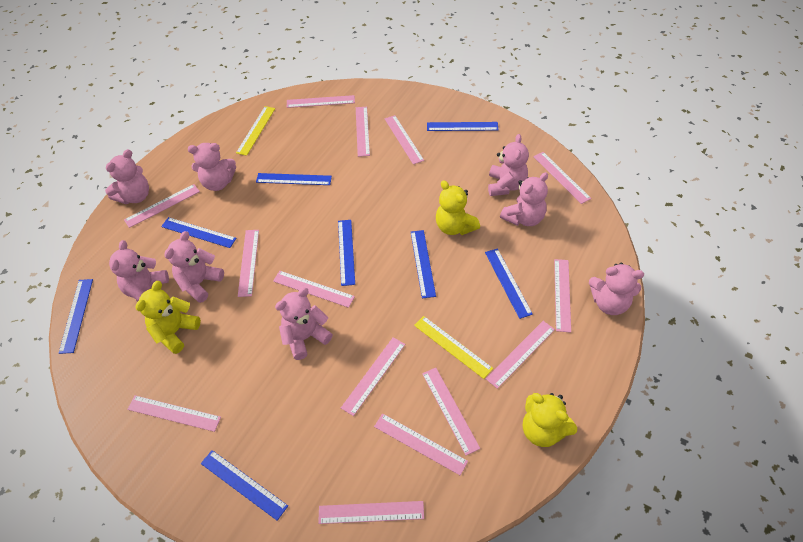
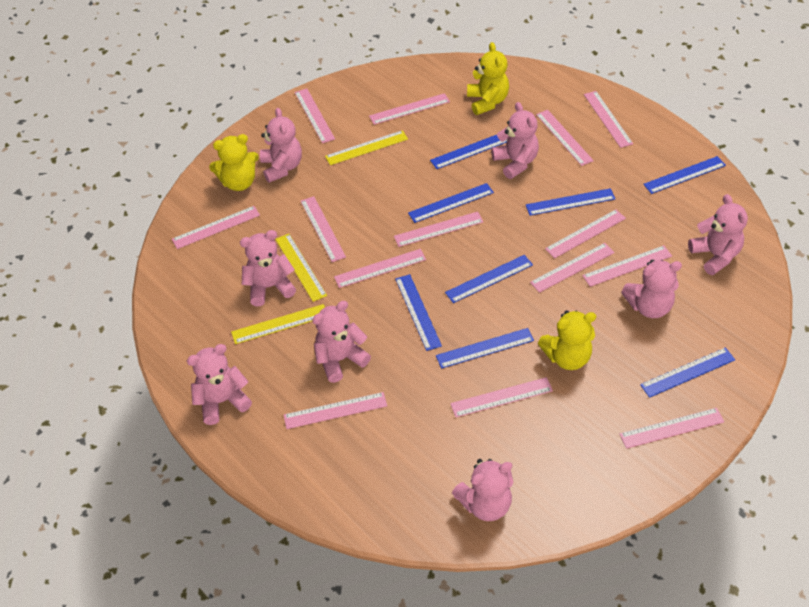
yellow ruler: 2 -> 3

